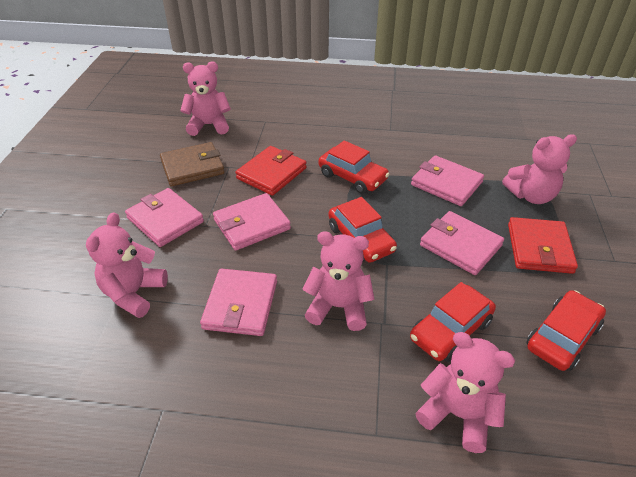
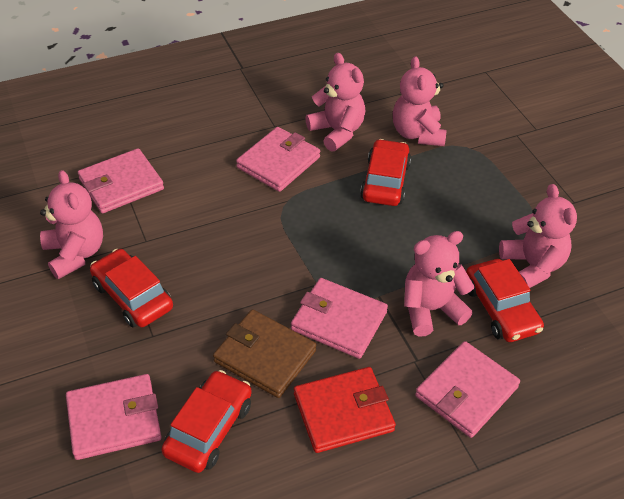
red wallet: 2 -> 1

